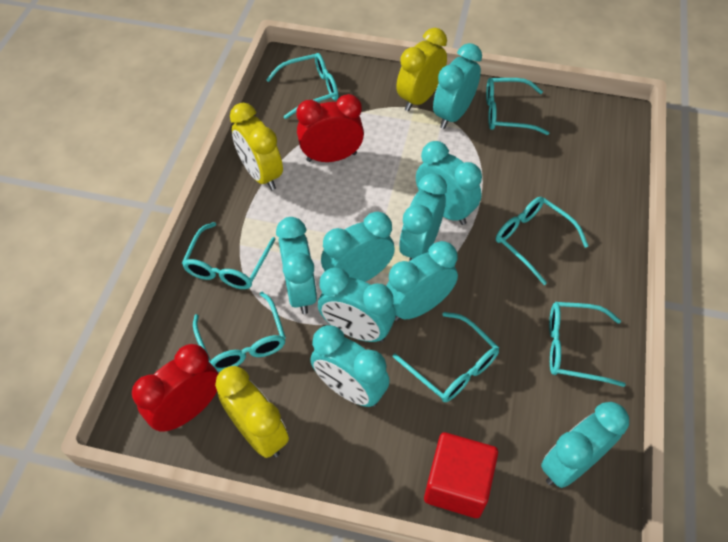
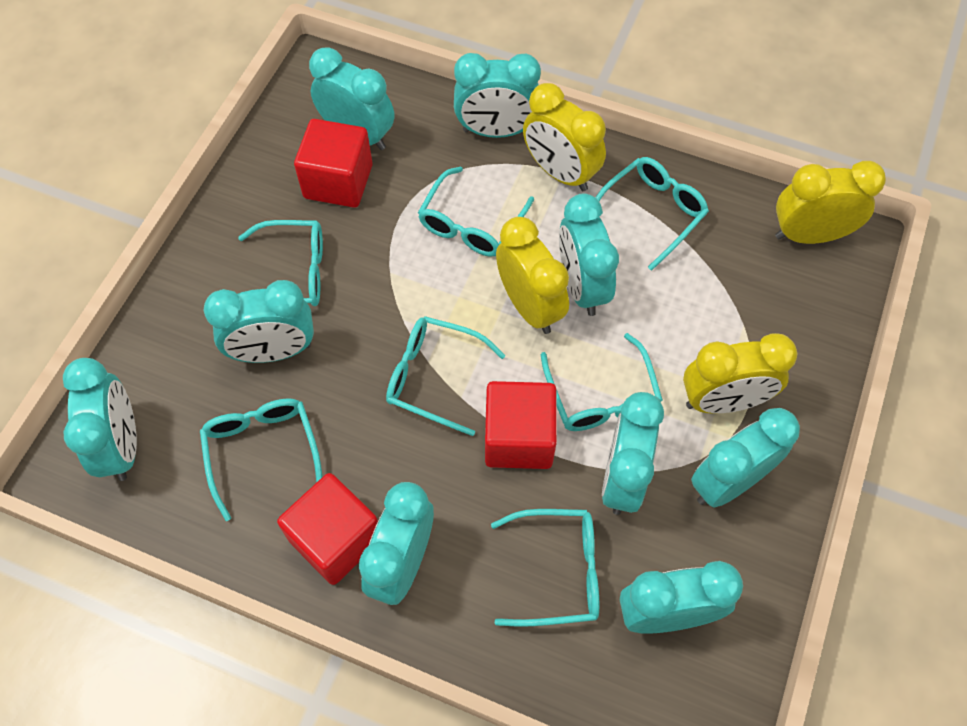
red clock: 2 -> 0
red cube: 1 -> 3
yellow clock: 3 -> 4

